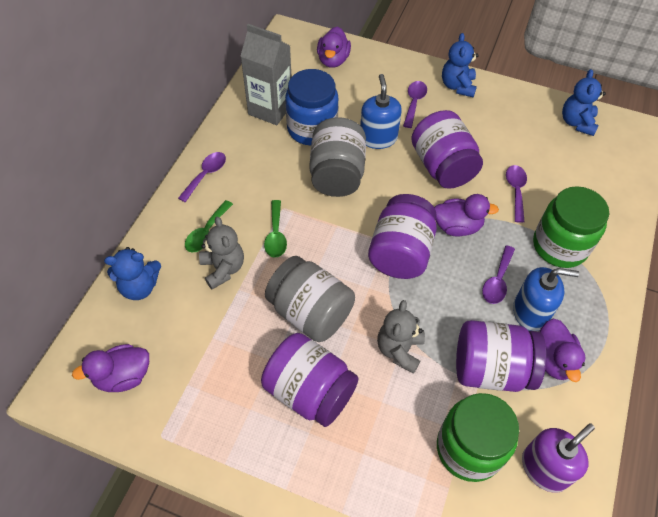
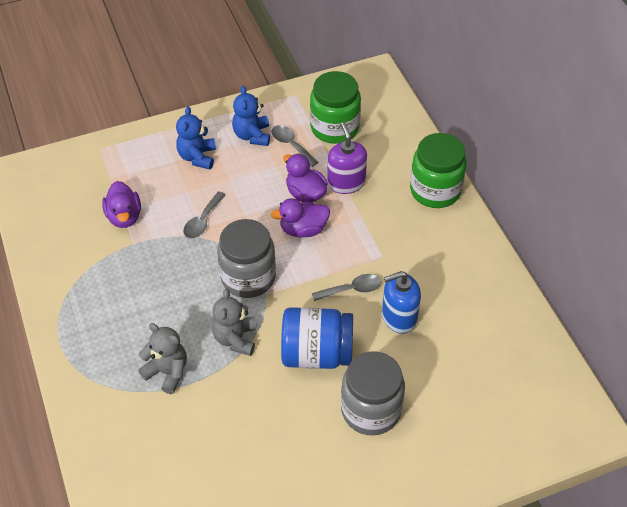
blue soap dispenser: 2 -> 1
blue teddy bear: 3 -> 2
green spoon: 2 -> 0
grey carton: 1 -> 0
grey spoon: 0 -> 3
purple duck: 4 -> 3
purple jar: 4 -> 0
purple spoon: 4 -> 0

